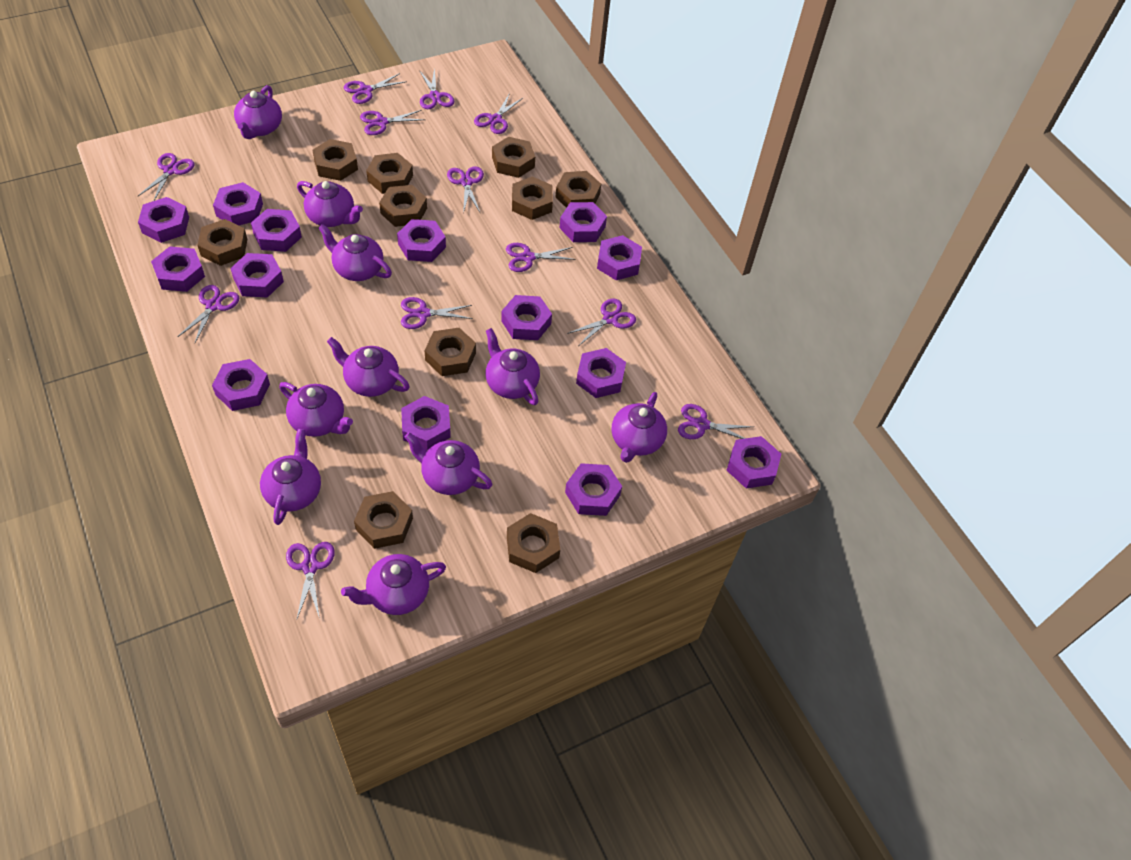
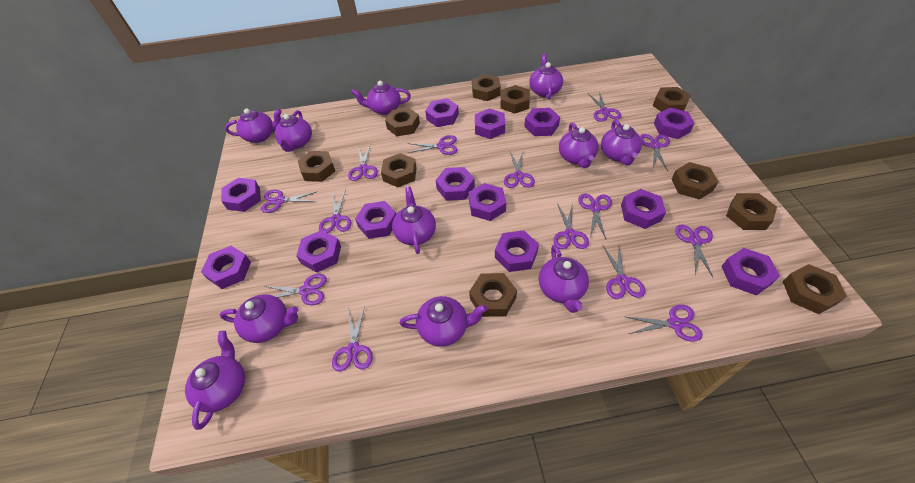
purple nut: 14 -> 13
purple scissors: 12 -> 14
purple teapot: 10 -> 11

